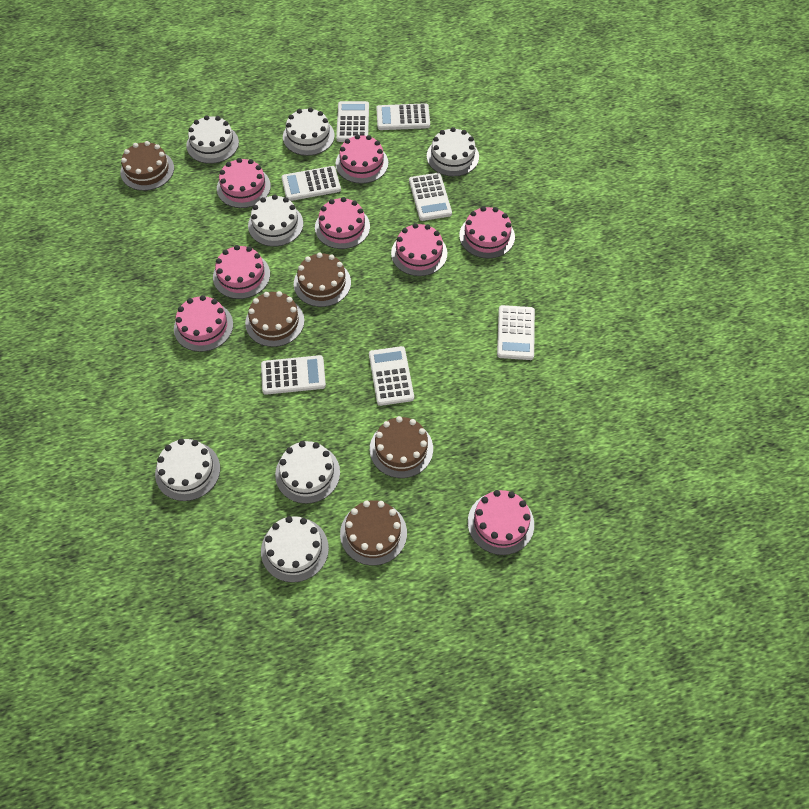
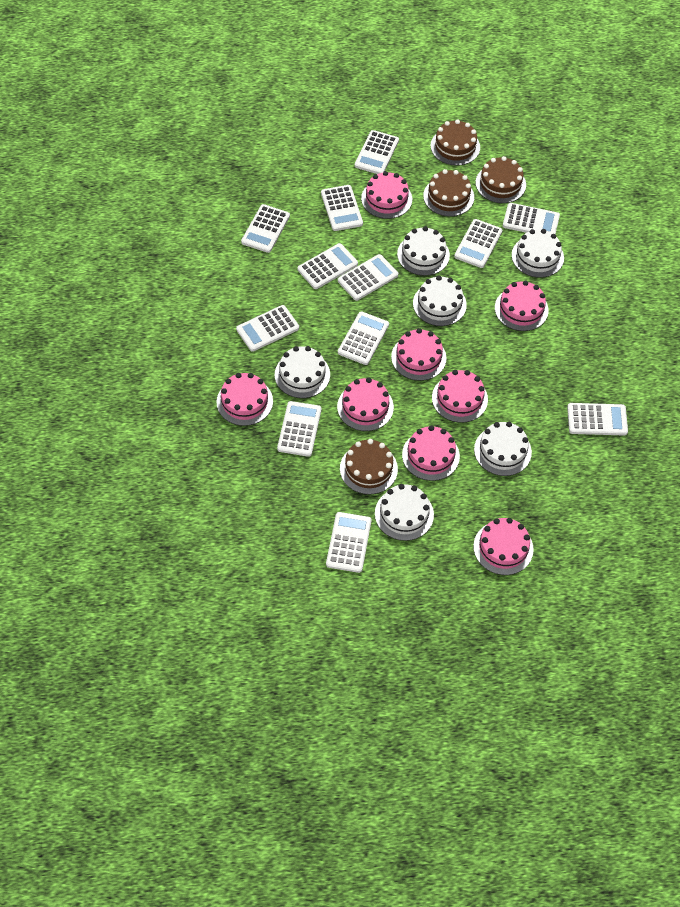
brown cake: 5 -> 4
white cake: 7 -> 6
white calculator: 7 -> 12

